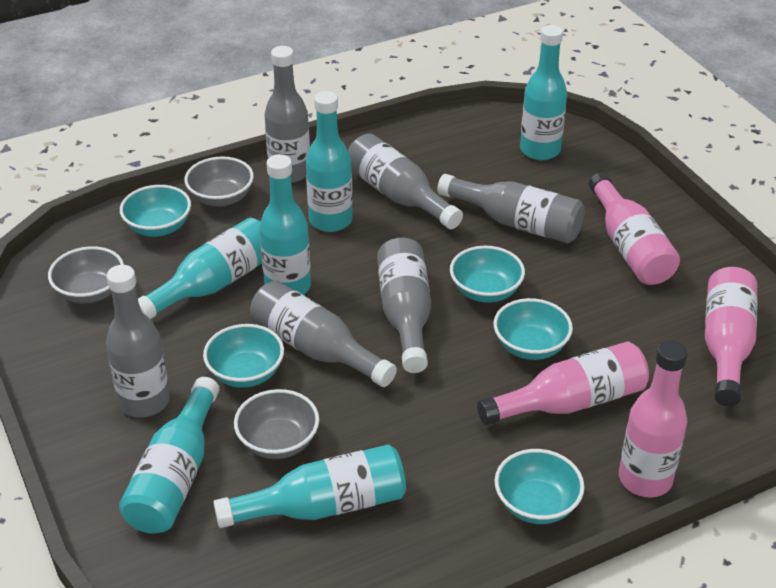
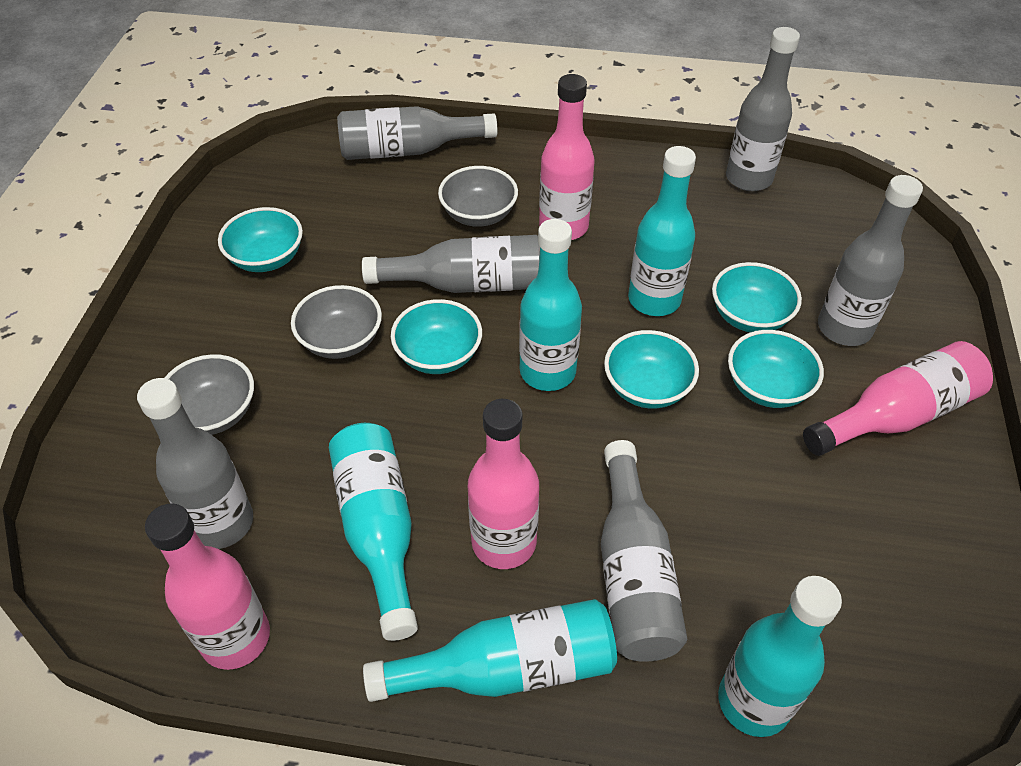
turquoise bottle: 6 -> 5

